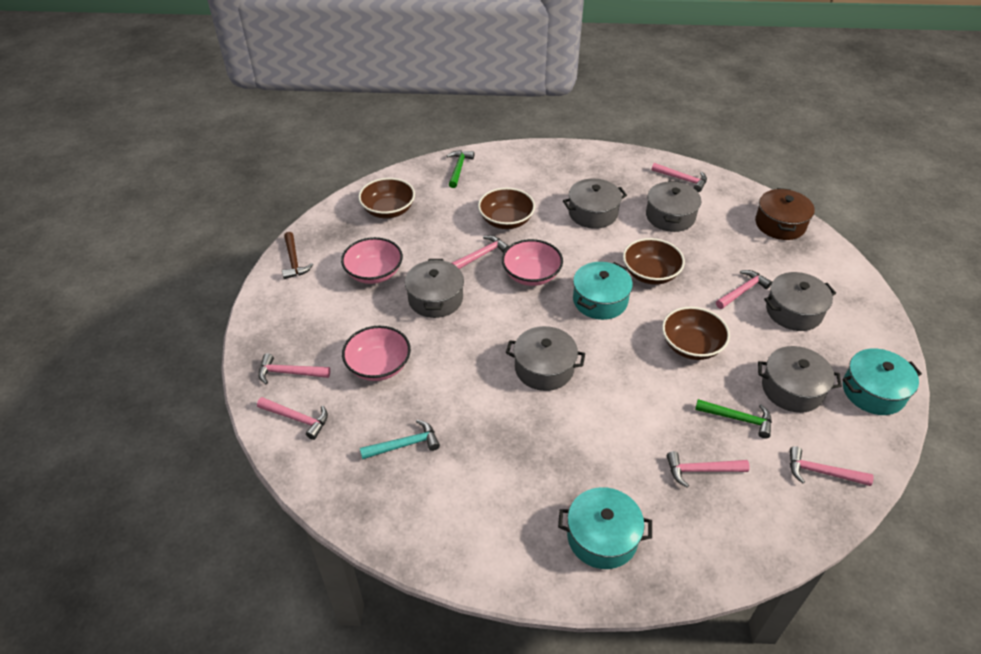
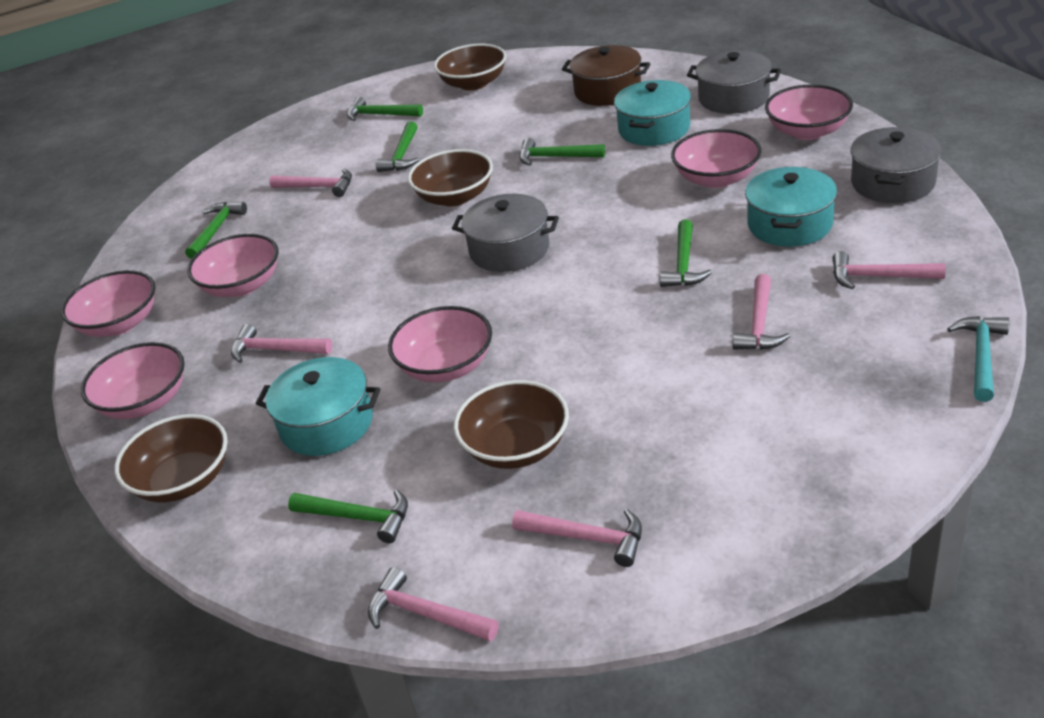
brown hammer: 1 -> 0
green hammer: 2 -> 6
grey pot: 6 -> 3
pink bowl: 3 -> 6
pink hammer: 7 -> 6

